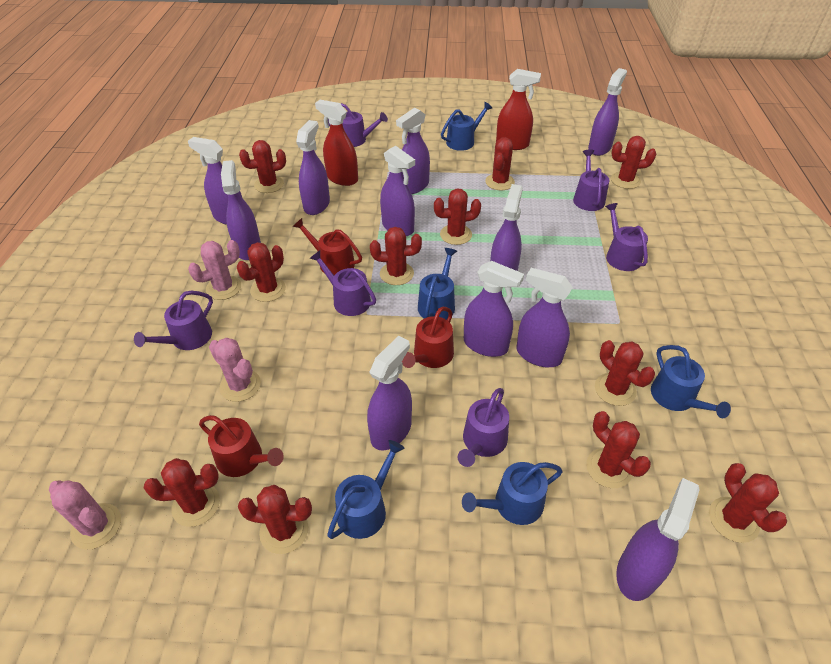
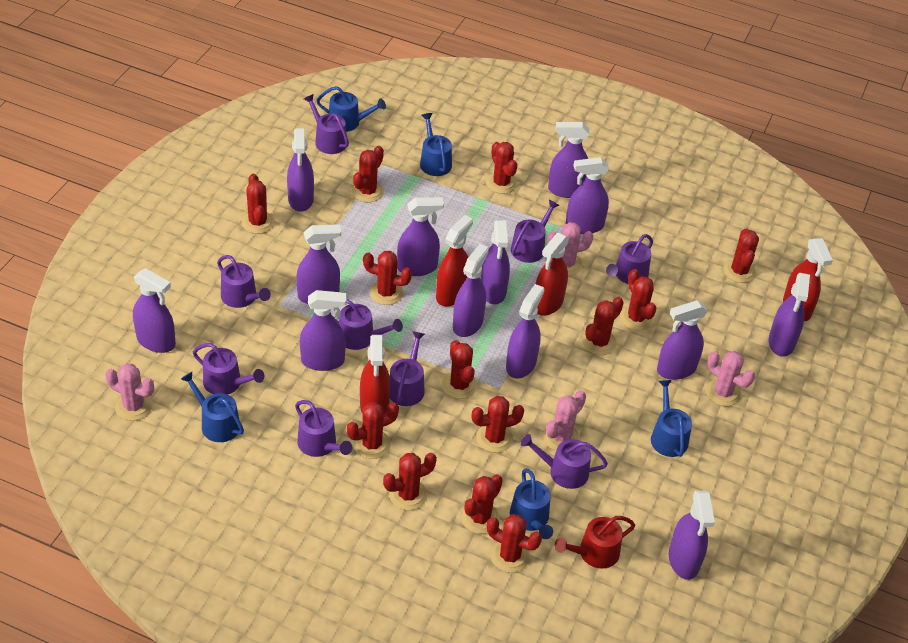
pink cactus: 3 -> 4
purple spray bottle: 11 -> 13
purple watering can: 6 -> 9
red cactus: 11 -> 13
red spray bottle: 2 -> 4
red watering can: 3 -> 1

